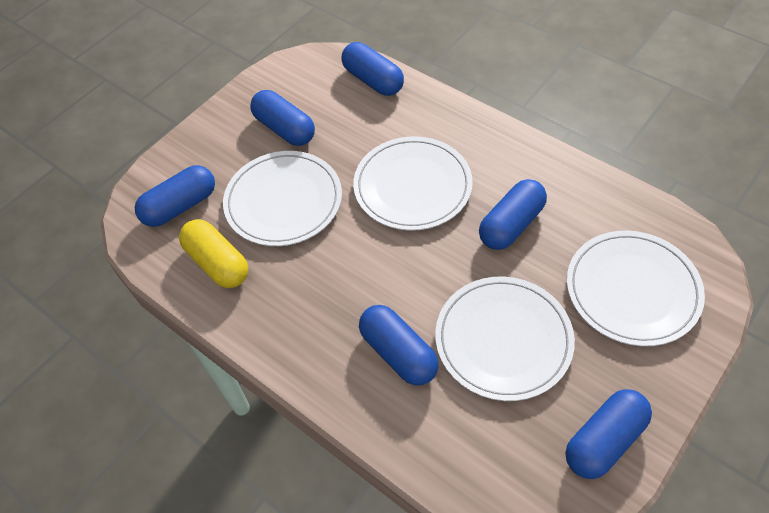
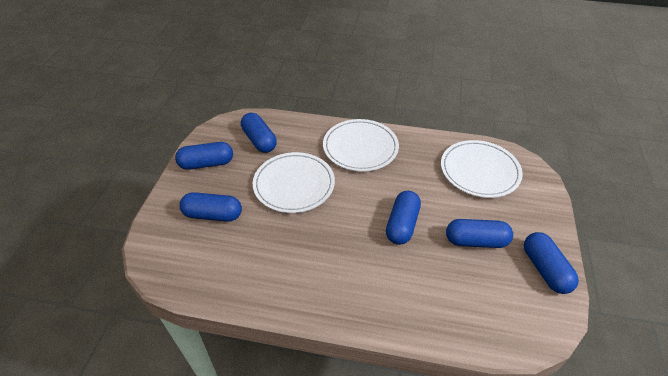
white plate: 4 -> 3
yellow capsule: 1 -> 0

